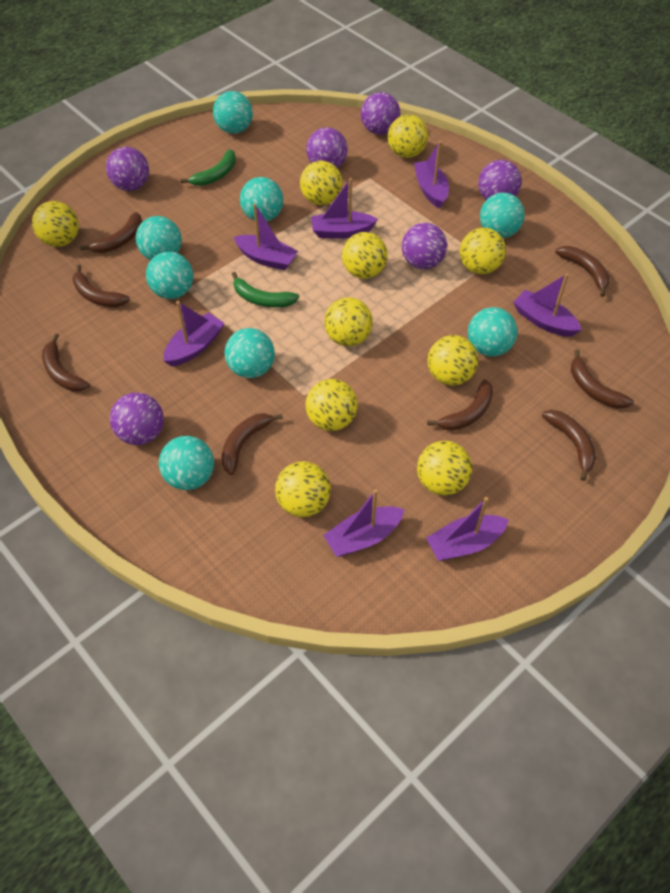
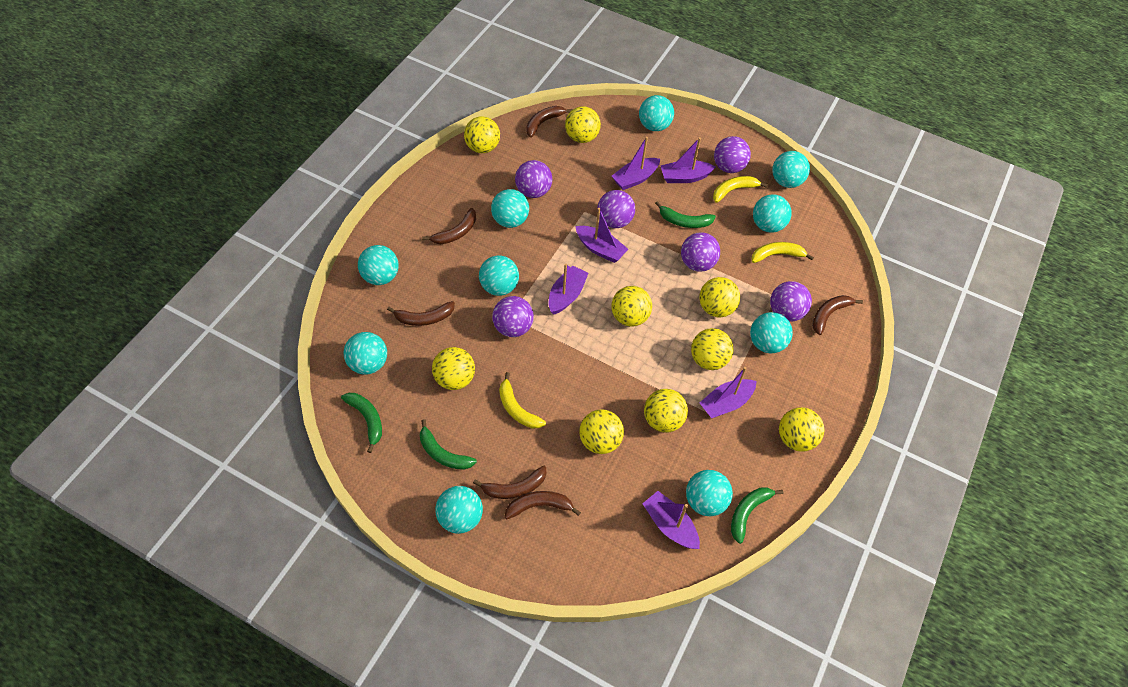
brown banana: 8 -> 6
green banana: 2 -> 4
purple boat: 7 -> 6
turquoise ball: 8 -> 10
yellow ball: 10 -> 9
yellow banana: 0 -> 3

